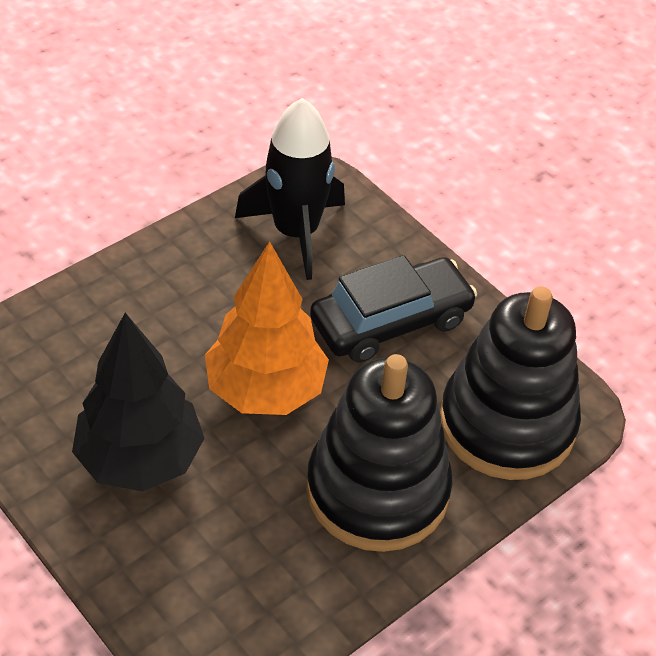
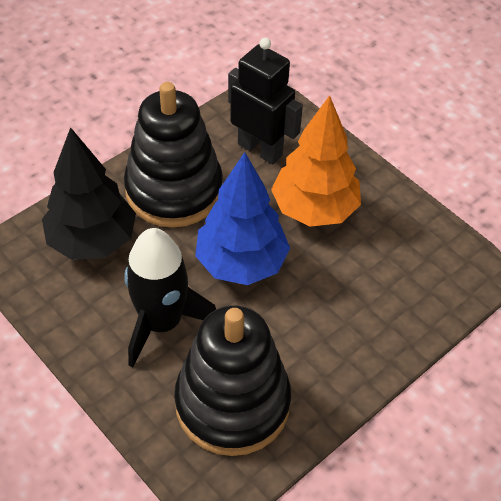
black car: 1 -> 0
black robot: 0 -> 1
blue tree: 0 -> 1

